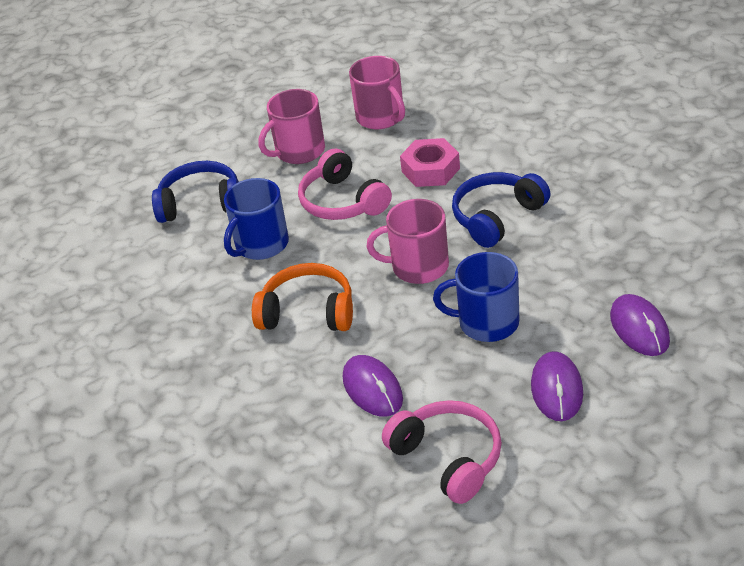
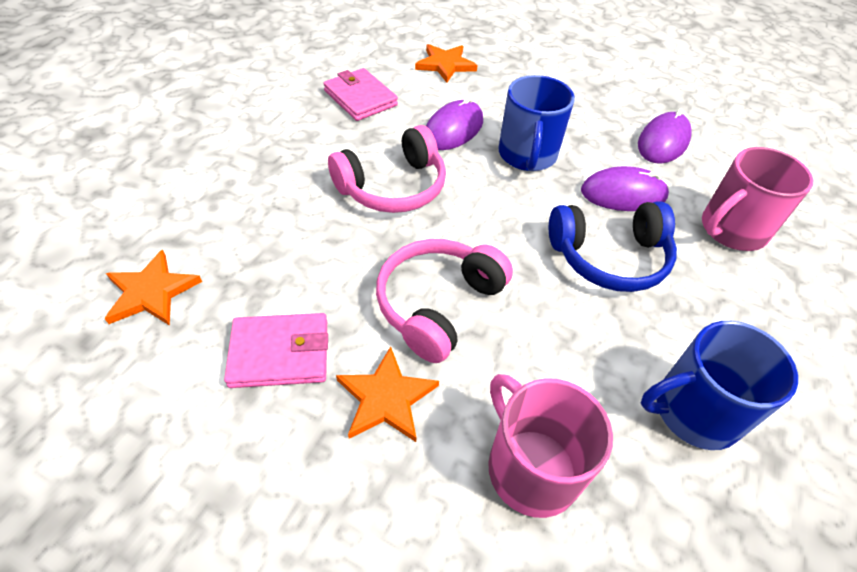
blue headphones: 2 -> 1
orange headphones: 1 -> 0
orange star: 0 -> 3
pink mug: 3 -> 2
pink nut: 1 -> 0
pink wallet: 0 -> 2

